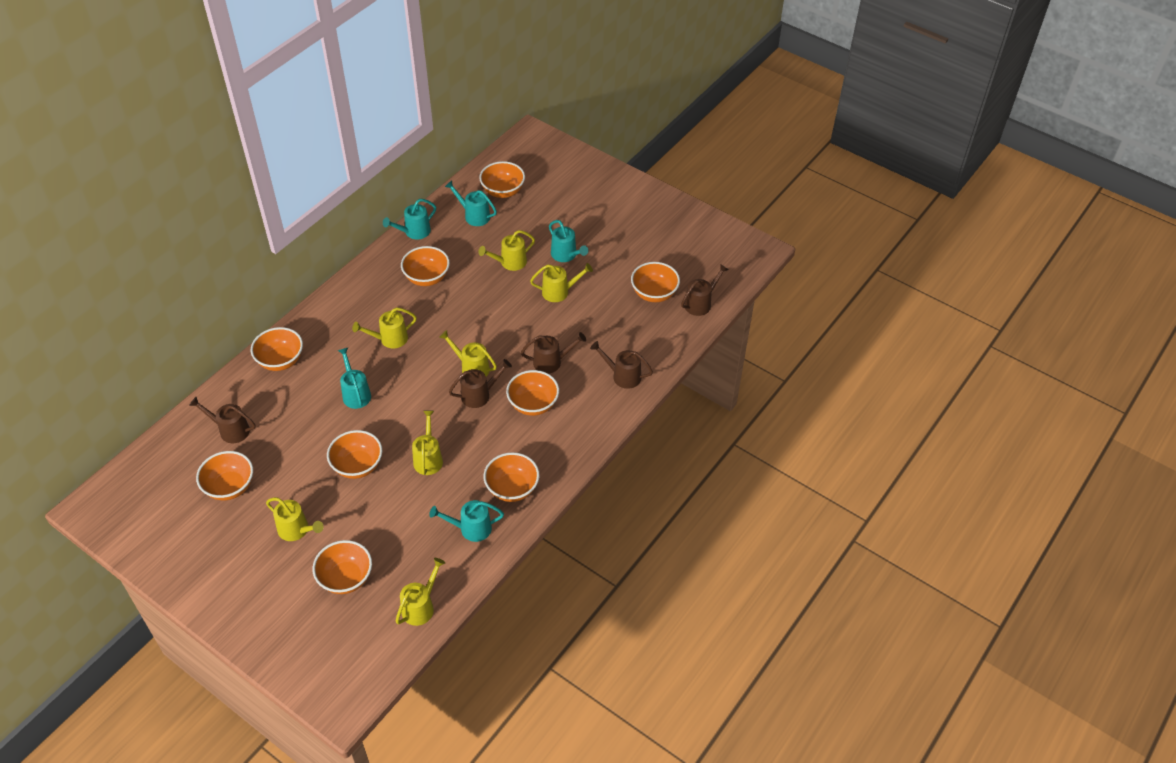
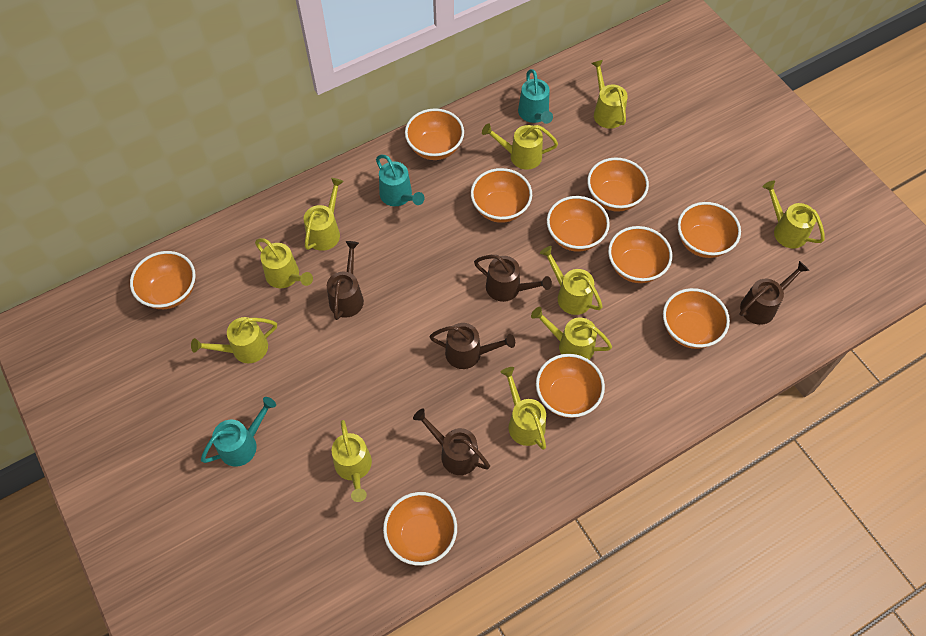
orange bowl: 9 -> 10
turquoise watering can: 5 -> 3
yellow watering can: 7 -> 10

